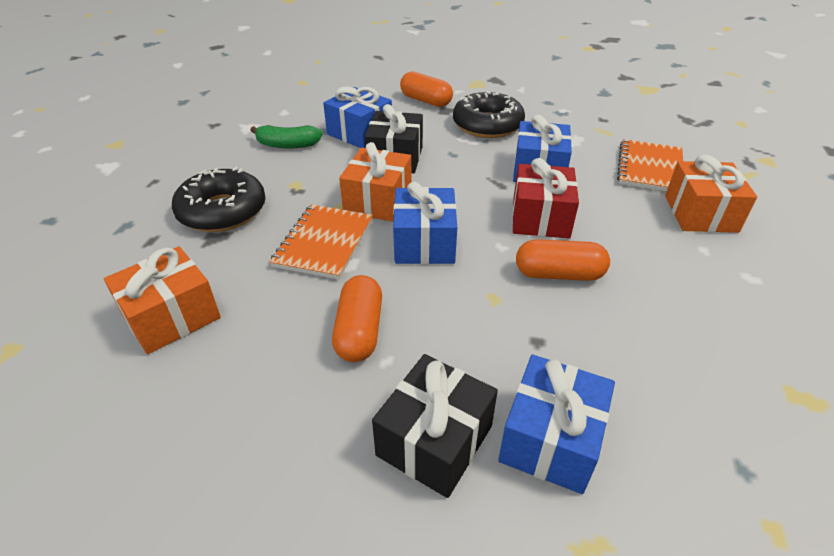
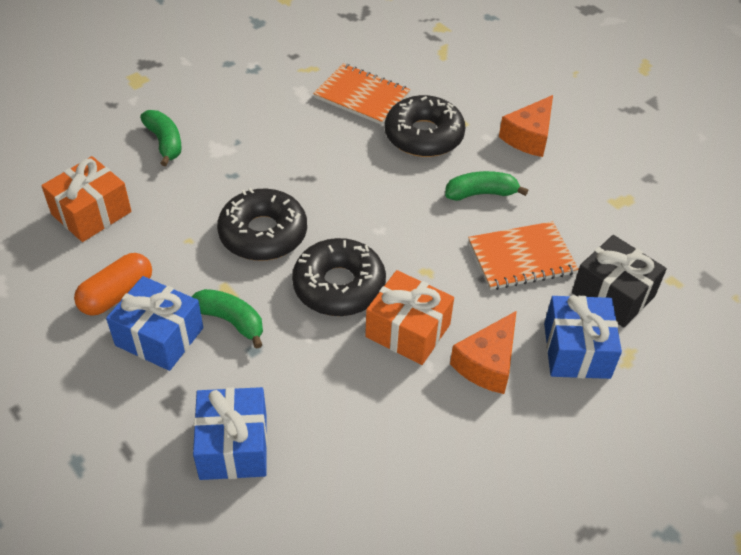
black donut: 2 -> 3
black gift: 2 -> 1
blue gift: 4 -> 3
green banana: 1 -> 3
orange capsule: 3 -> 1
orange cheese: 0 -> 2
orange gift: 3 -> 2
red gift: 1 -> 0

